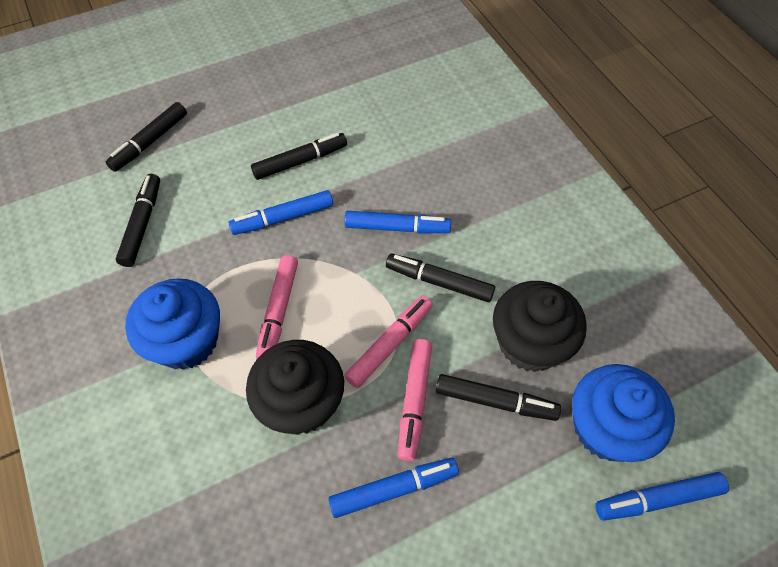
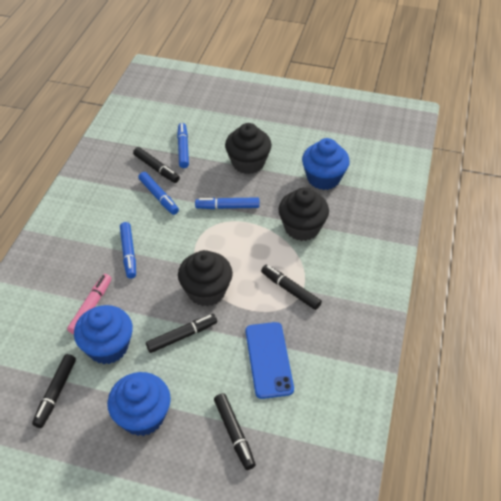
black cupcake: 2 -> 3
blue cupcake: 2 -> 3
blue phone: 0 -> 1
pink marker: 3 -> 1

